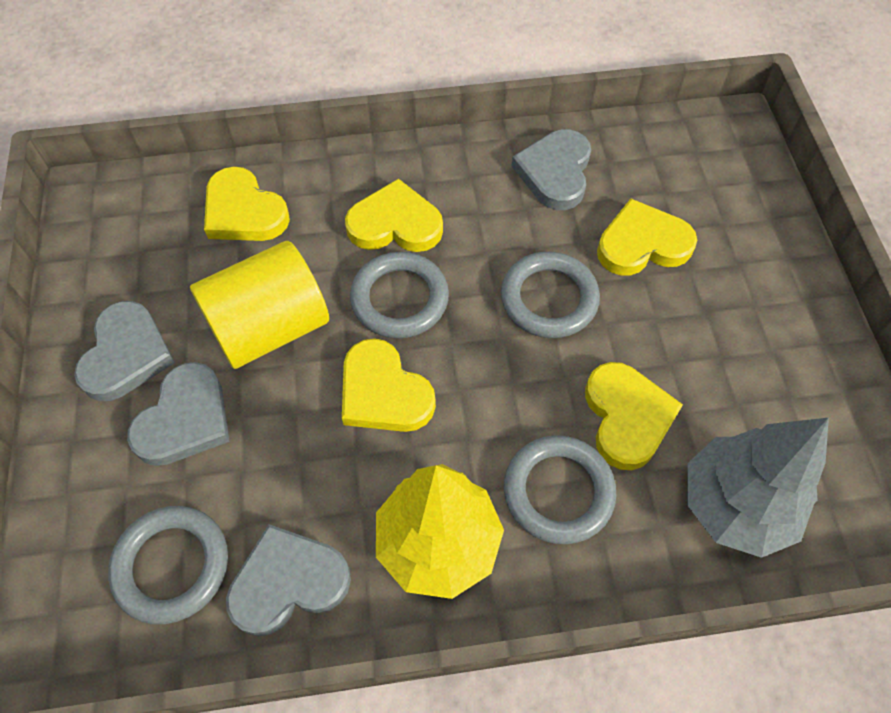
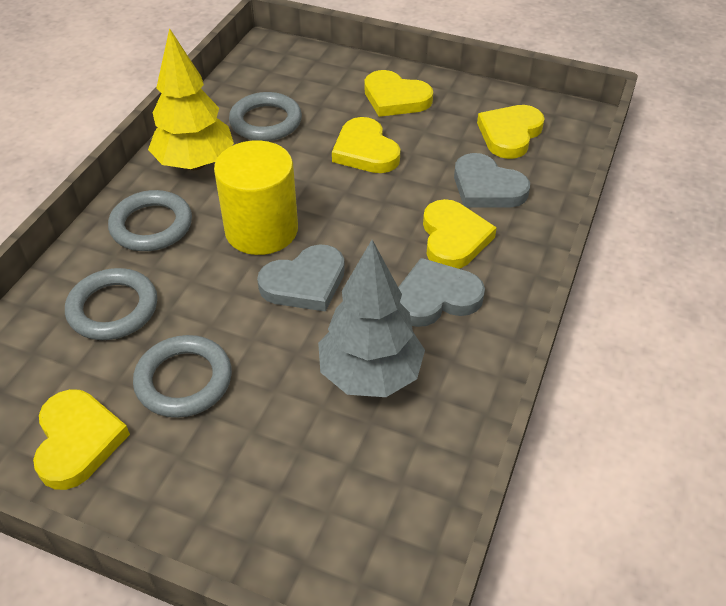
grey heart: 4 -> 3

